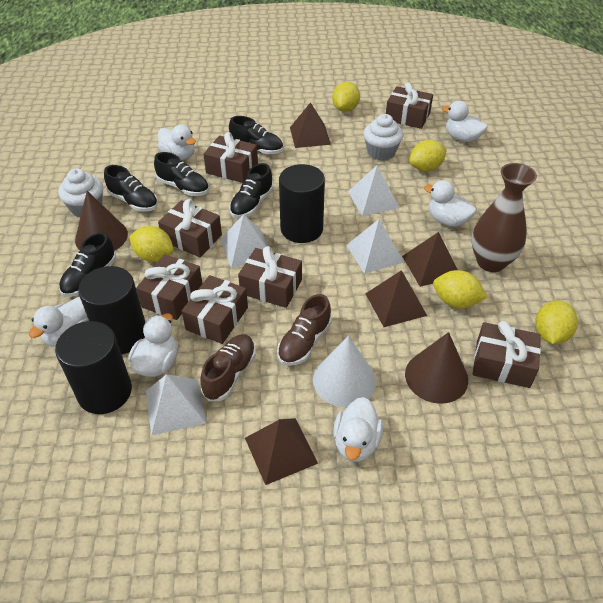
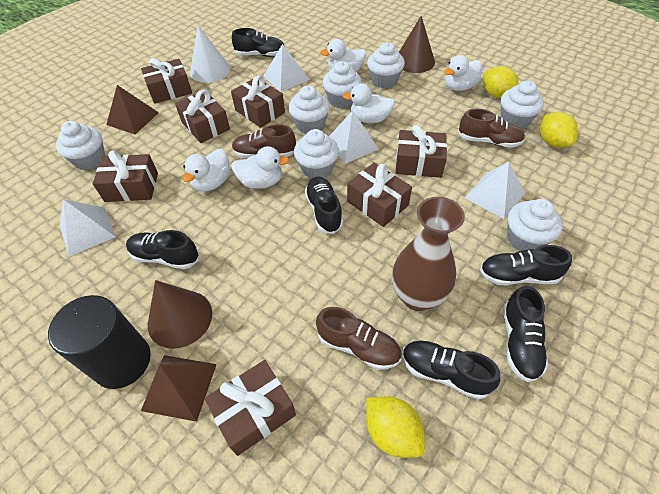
black cylinder: 3 -> 1
black shoe: 5 -> 6
brown pyramid: 4 -> 2
brown shoe: 2 -> 3
white cupcake: 2 -> 7
white duck: 6 -> 5
yellow lemon: 5 -> 3

